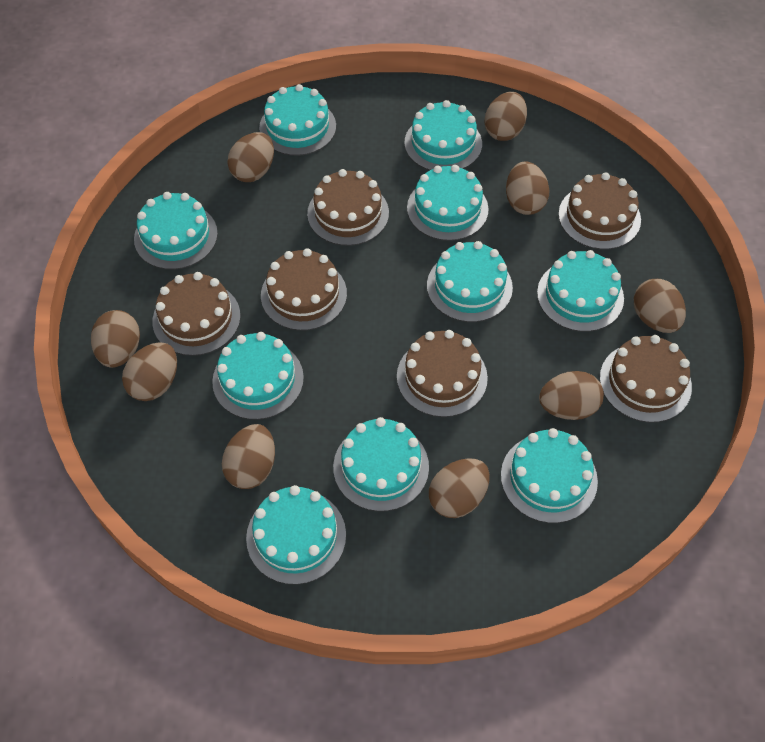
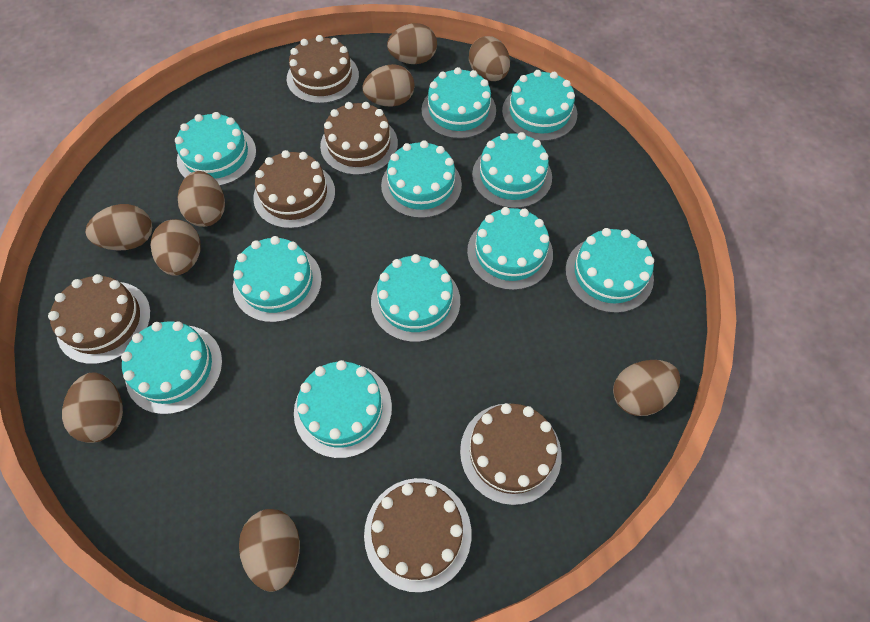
turquoise cake: 10 -> 11

